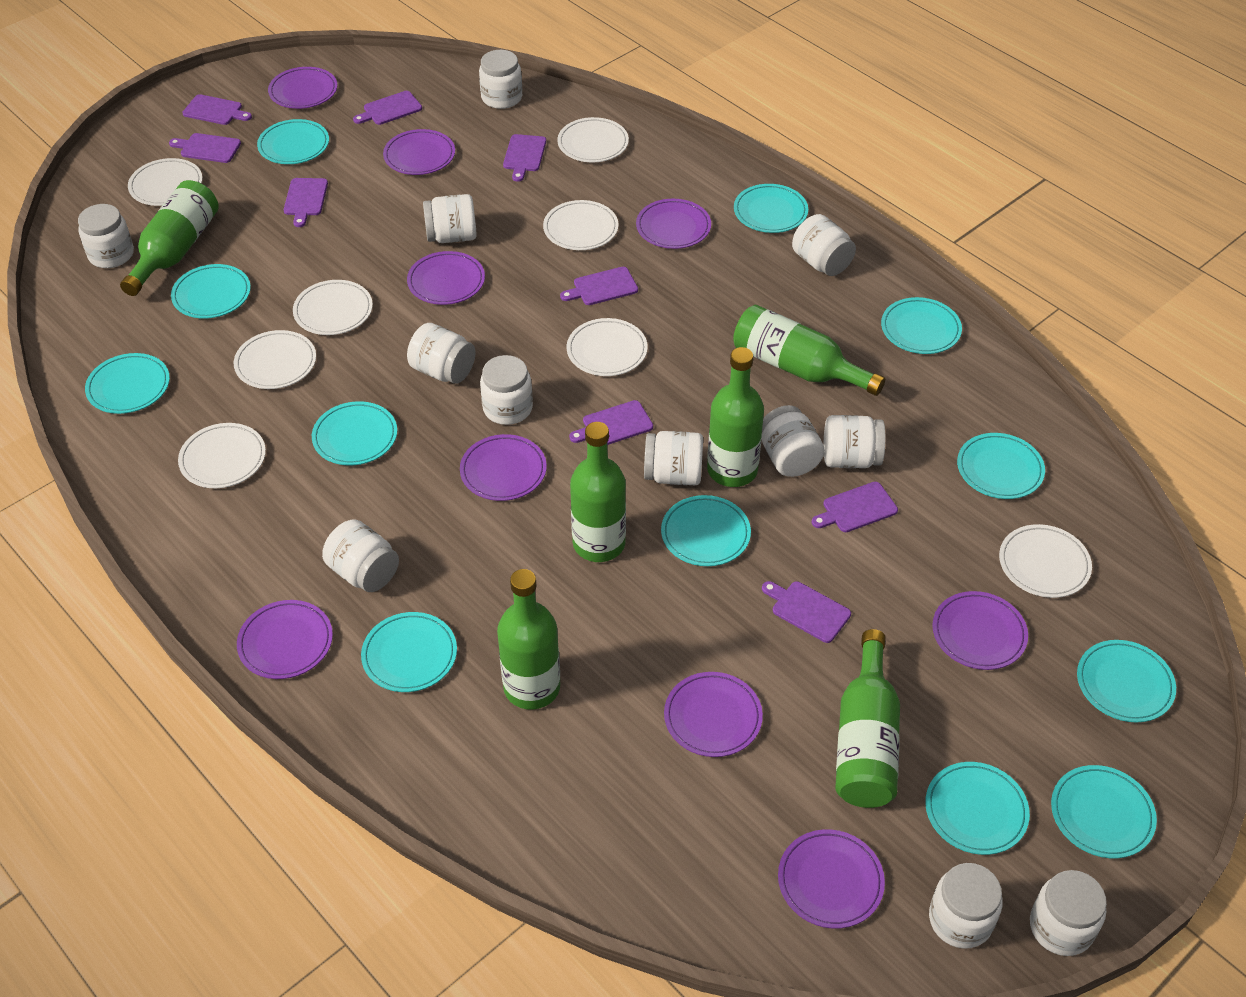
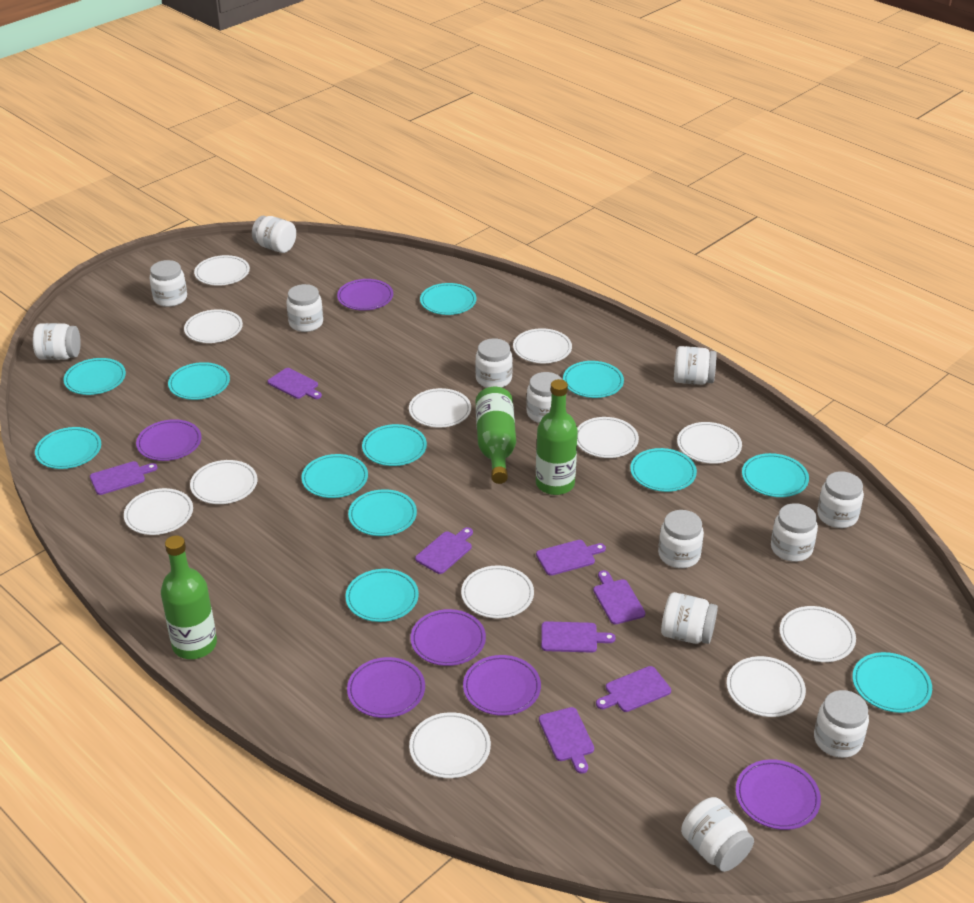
green bottle: 6 -> 3
purple cutting board: 9 -> 8
purple plate: 9 -> 6
white jar: 12 -> 13
white plate: 8 -> 12

